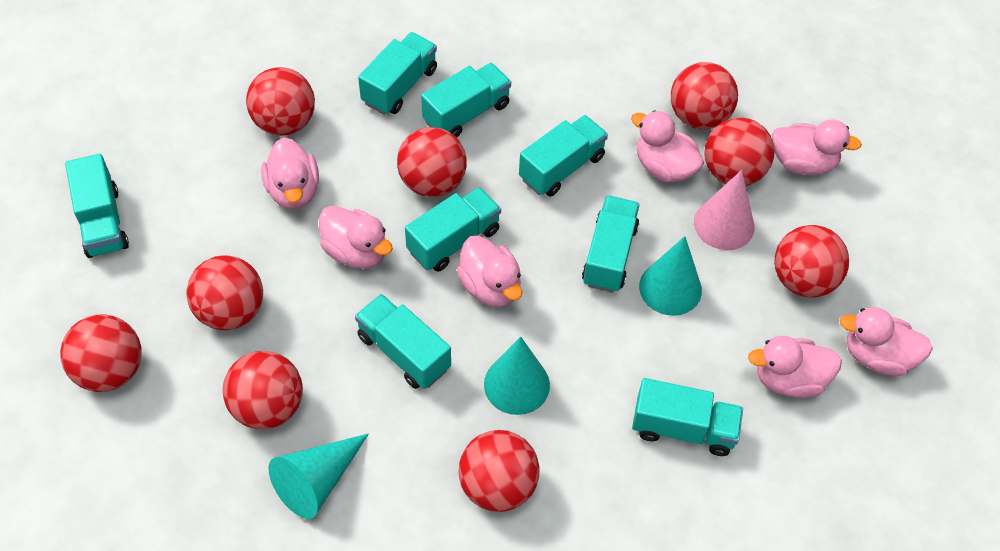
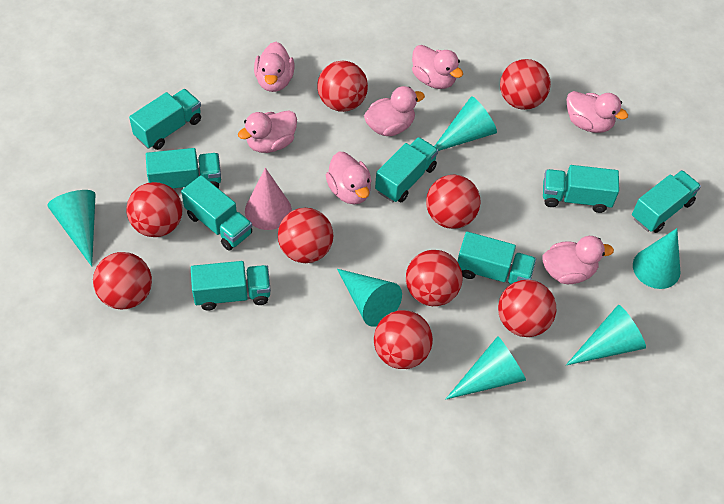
turquoise cone: 3 -> 6

